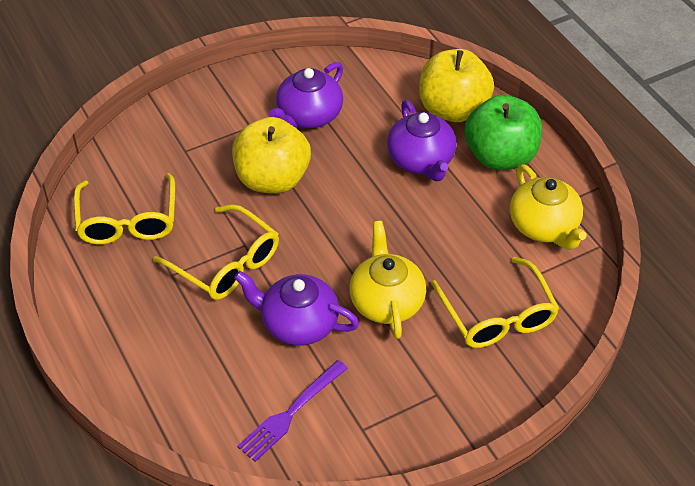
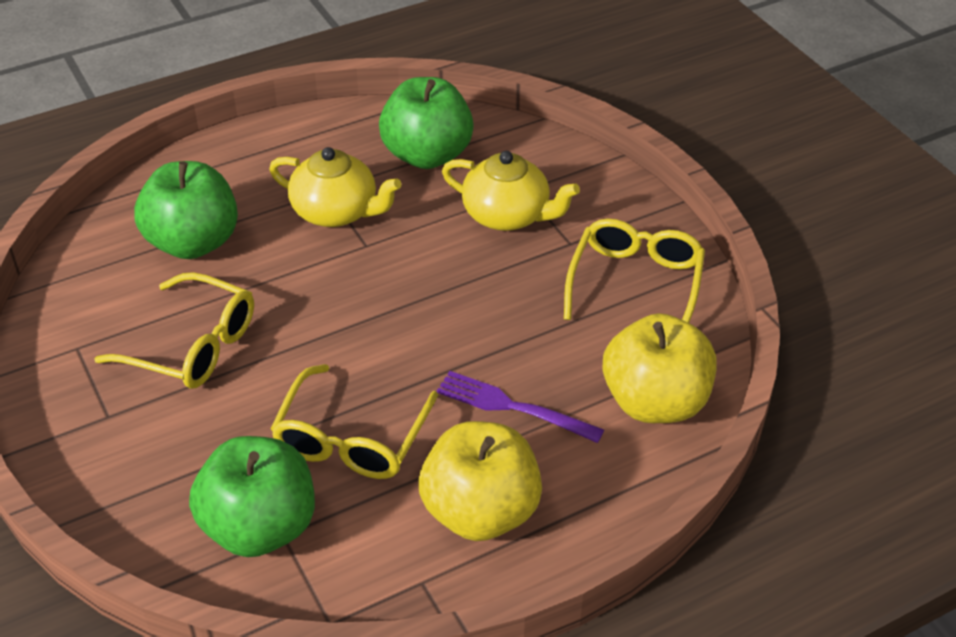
green apple: 1 -> 3
purple teapot: 3 -> 0

